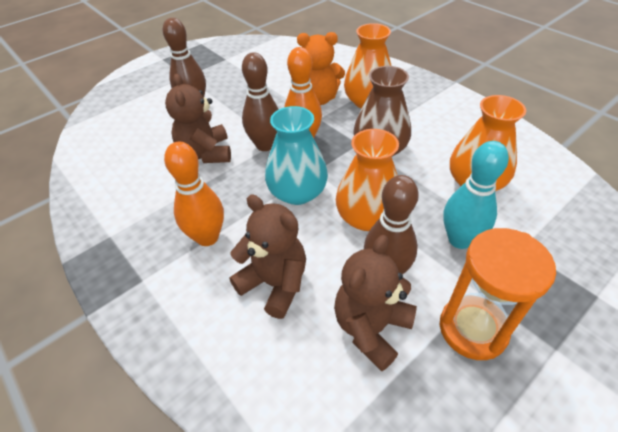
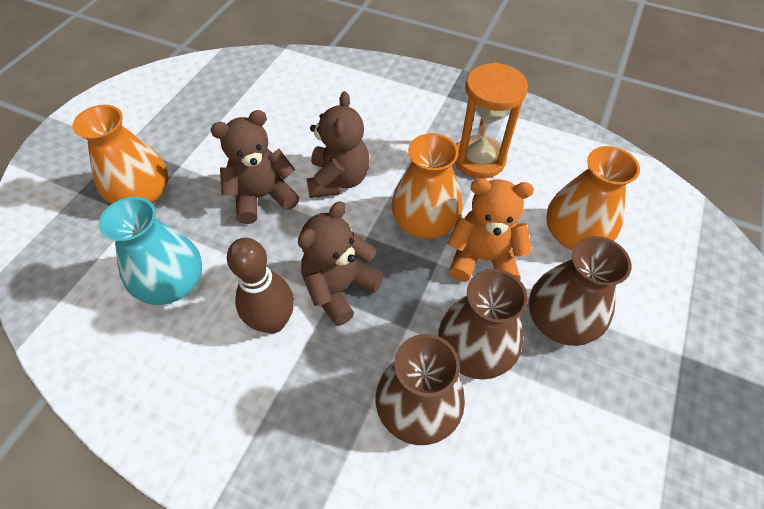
brown bowling pin: 3 -> 1
brown vase: 1 -> 3
orange bowling pin: 2 -> 0
turquoise bowling pin: 1 -> 0

